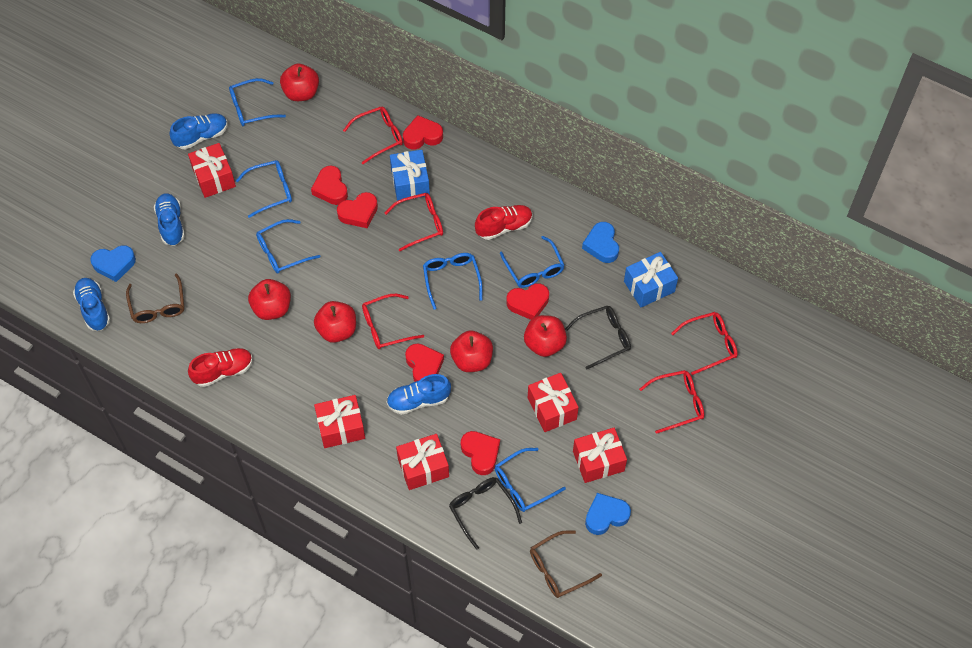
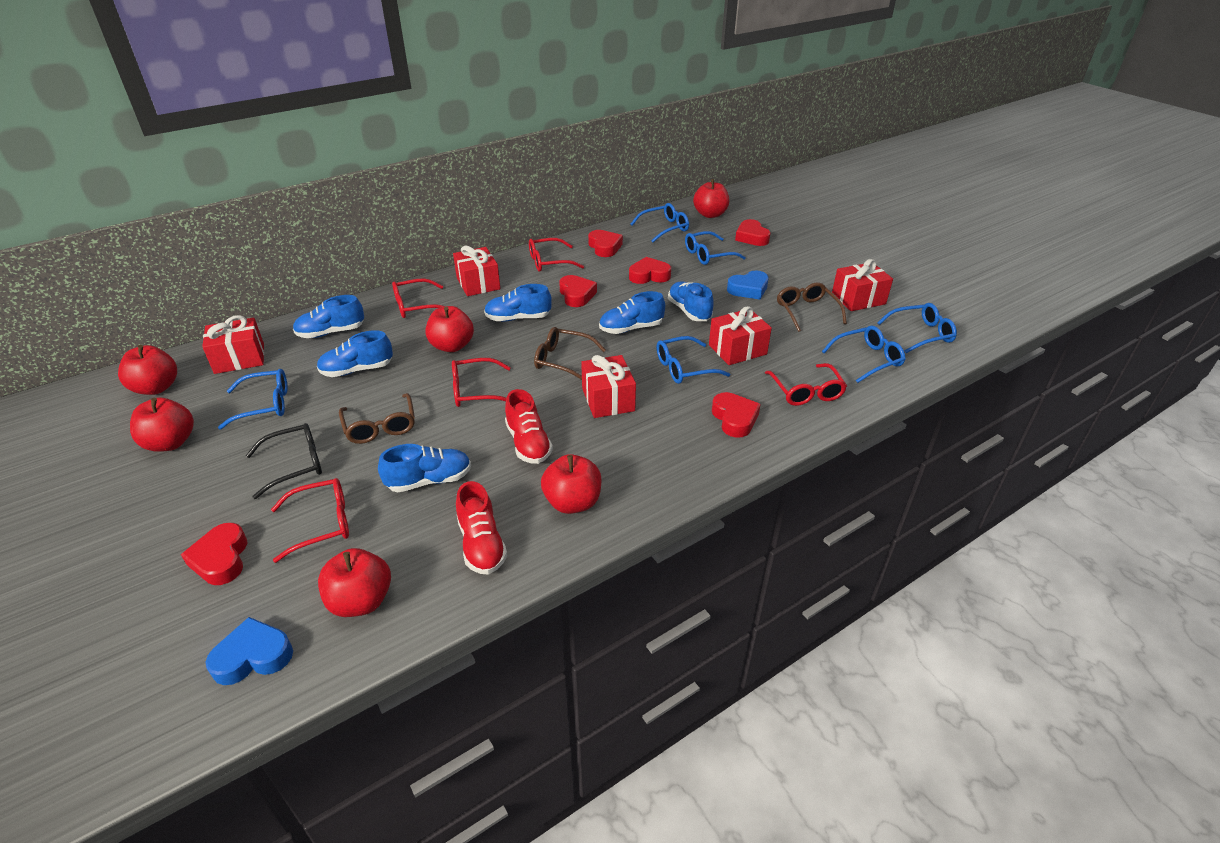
black glasses: 2 -> 1
blue gift: 2 -> 0
blue heart: 3 -> 2
blue shoe: 4 -> 6
brown glasses: 2 -> 3
red apple: 5 -> 6

